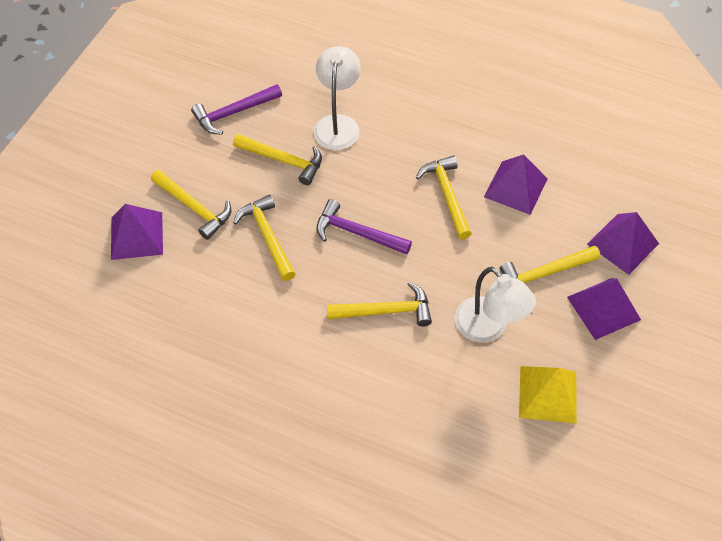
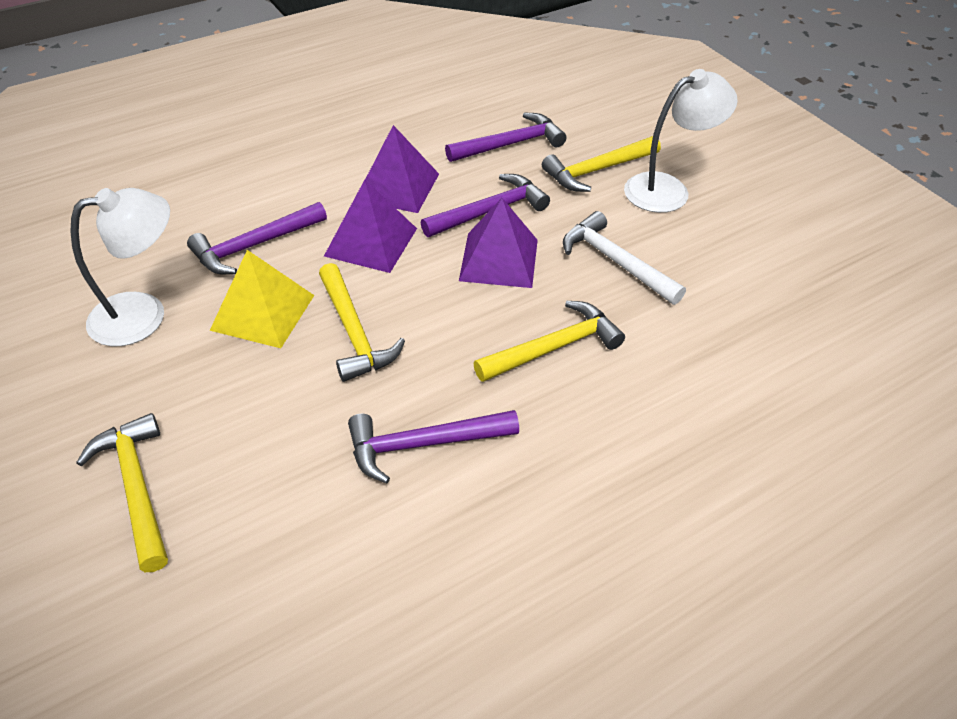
purple hammer: 2 -> 4
purple pyramid: 4 -> 3
white hammer: 0 -> 1
yellow hammer: 6 -> 4

